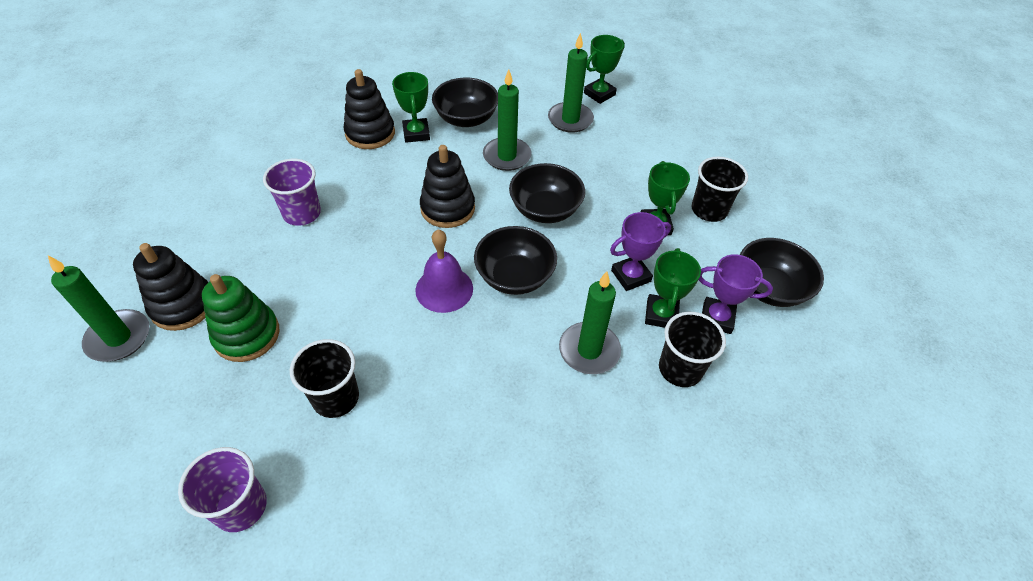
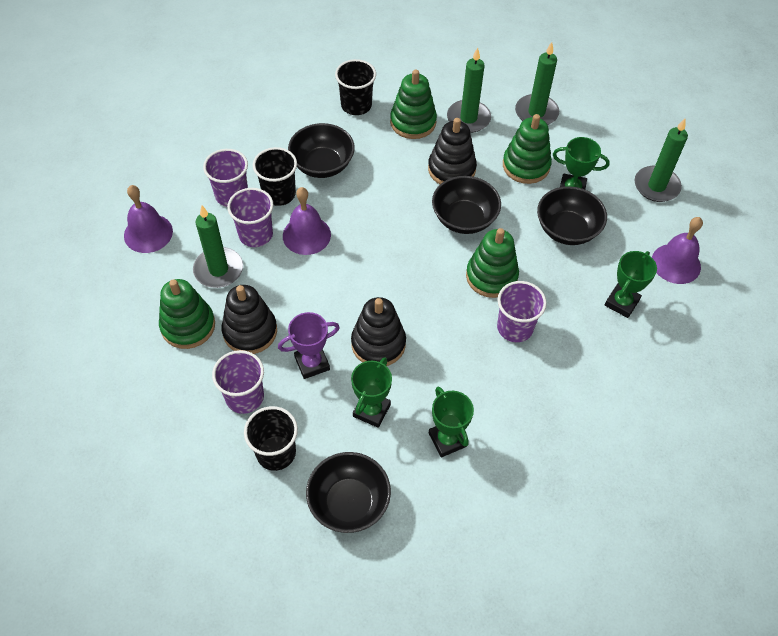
green stacking toy: 1 -> 4
purple bell: 1 -> 3
purple cup: 2 -> 4
purple trophy: 2 -> 1

